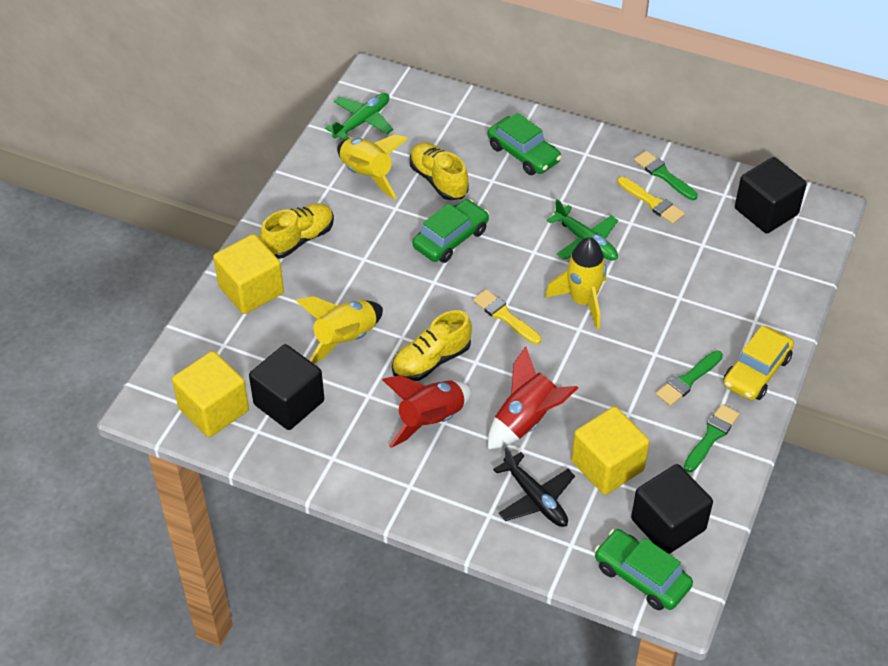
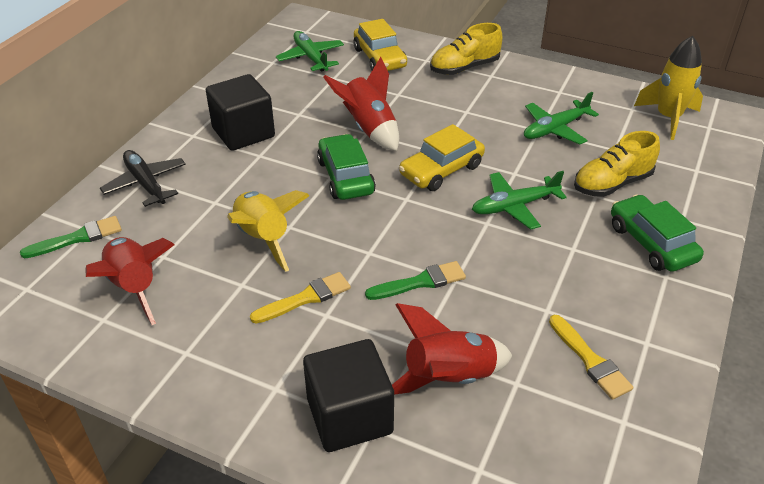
black cube: 3 -> 2
green brush: 3 -> 2
green car: 3 -> 2
green plane: 2 -> 3
red rocket: 2 -> 3
yellow car: 1 -> 2
yellow cube: 3 -> 0
yellow rocket: 3 -> 2
yellow shoe: 3 -> 2

